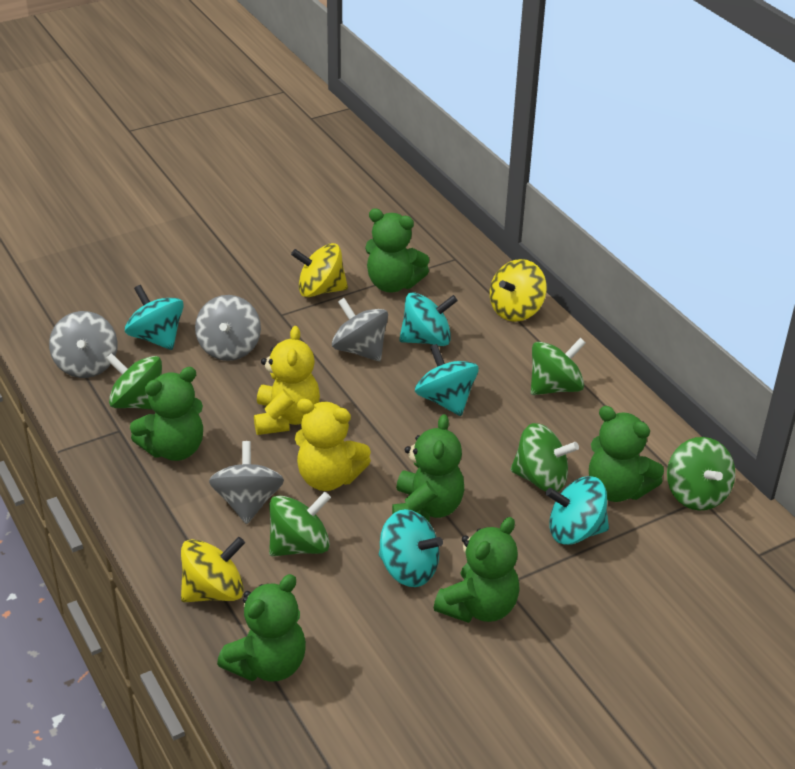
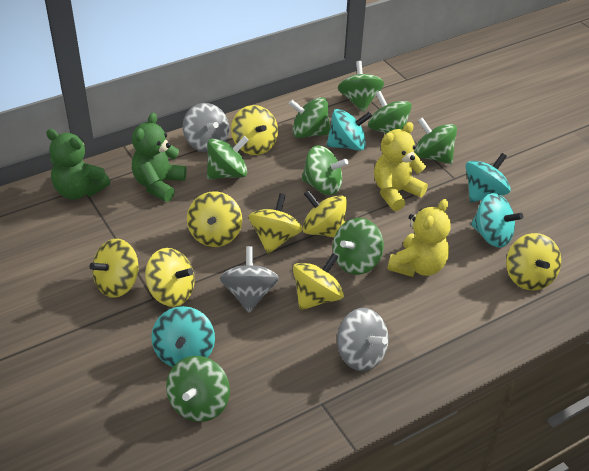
green spinning top: 5 -> 8
green teddy bear: 6 -> 2
grey spinning top: 4 -> 3
turquoise spinning top: 5 -> 4
yellow spinning top: 3 -> 8

